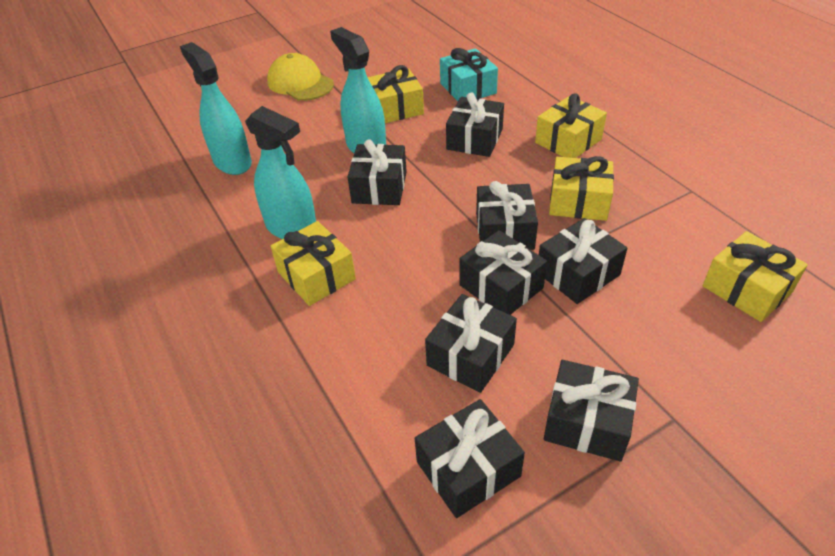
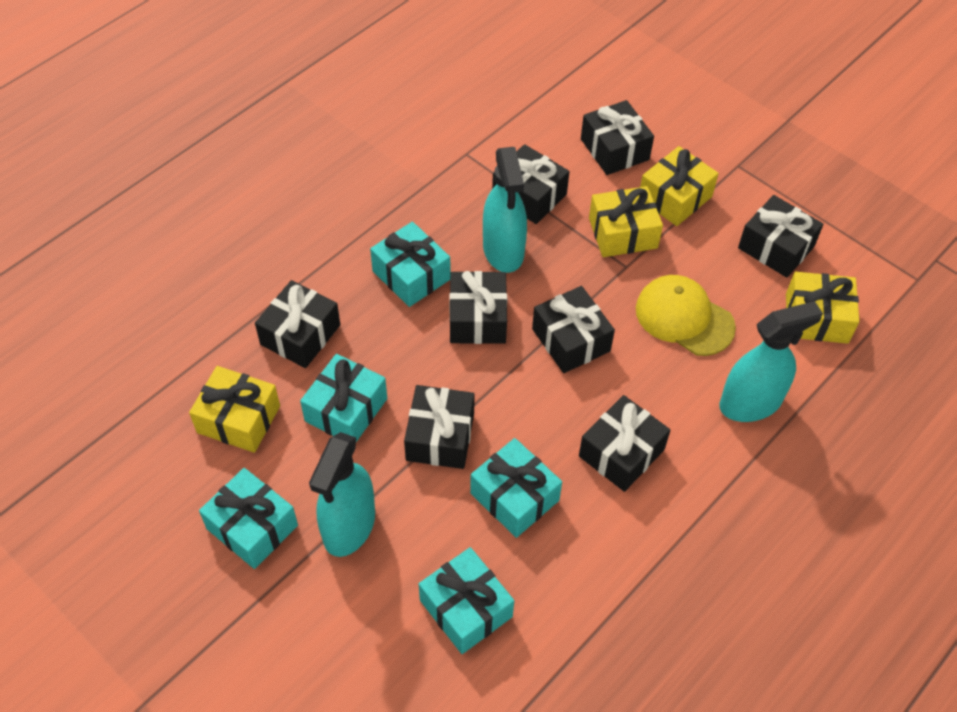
turquoise gift: 1 -> 5
yellow gift: 5 -> 4

